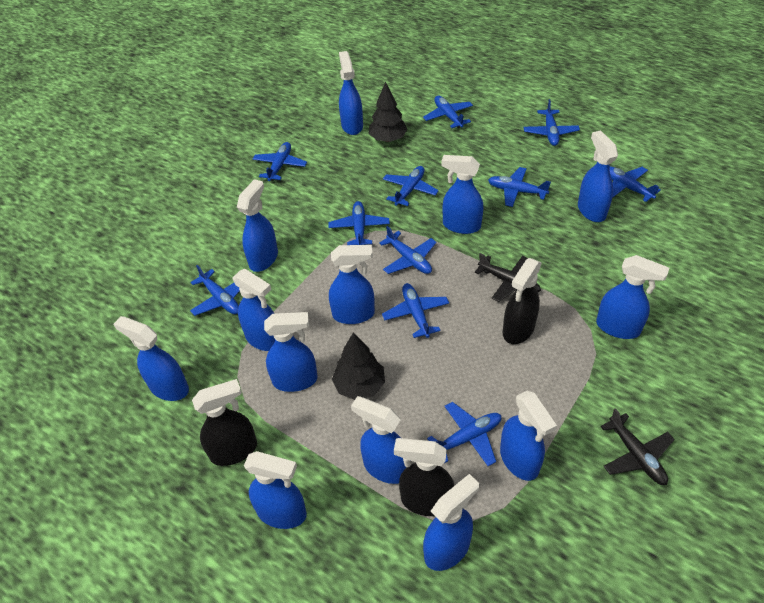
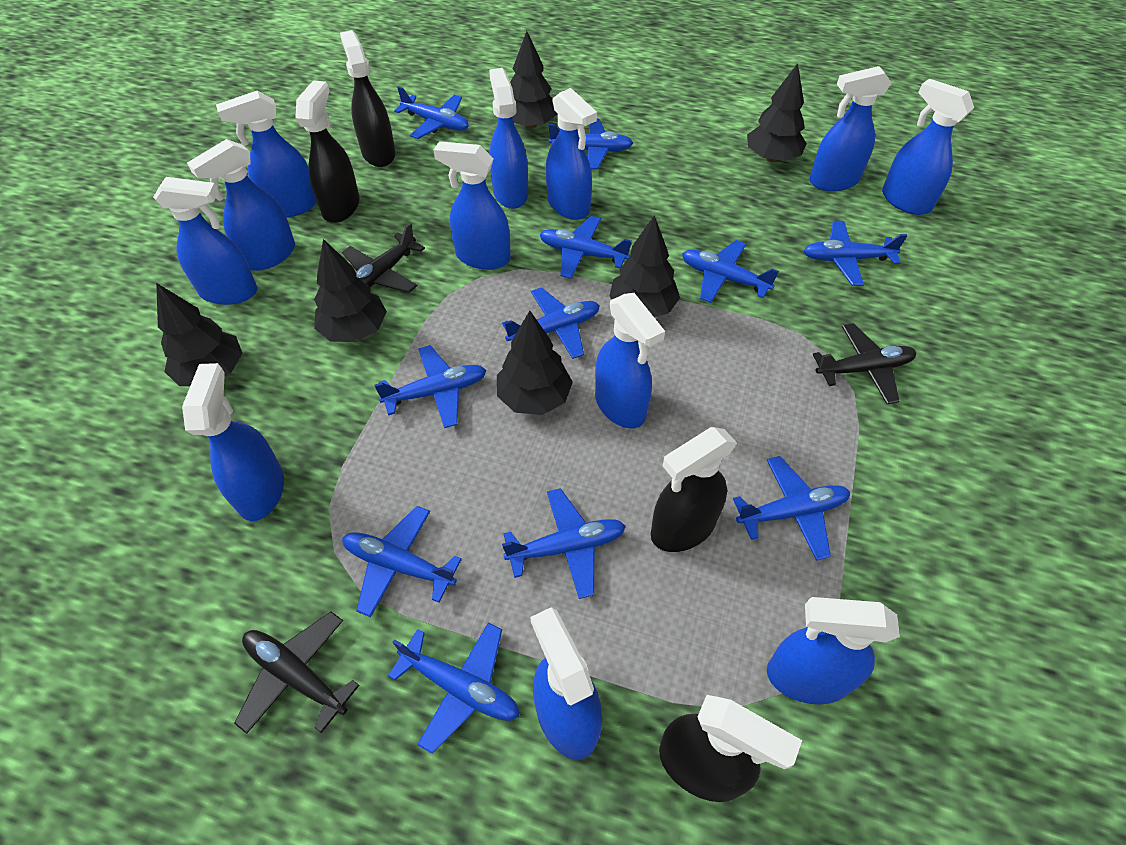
black plane: 2 -> 3
black spray bottle: 3 -> 4
black tree: 2 -> 6
blue spray bottle: 13 -> 12

